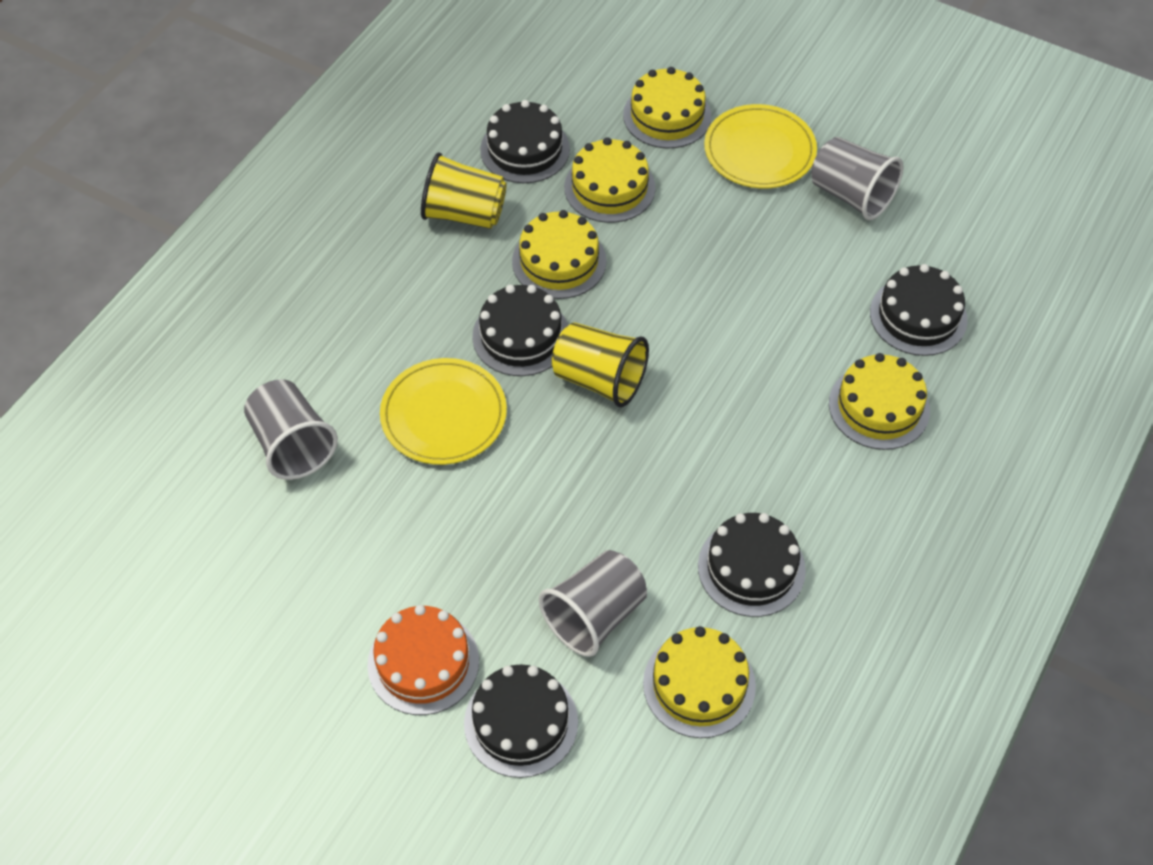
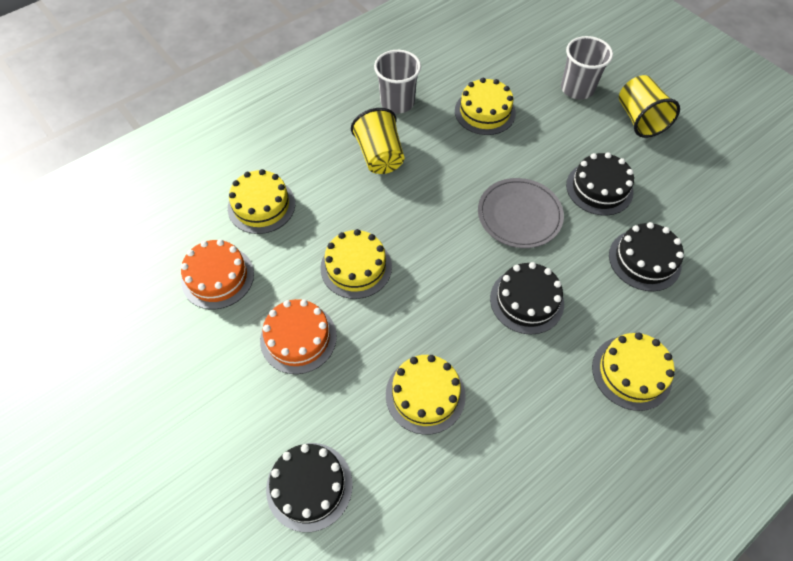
black cake: 5 -> 4
grey cup: 3 -> 2
grey plate: 0 -> 1
orange cake: 1 -> 2
yellow plate: 2 -> 0

